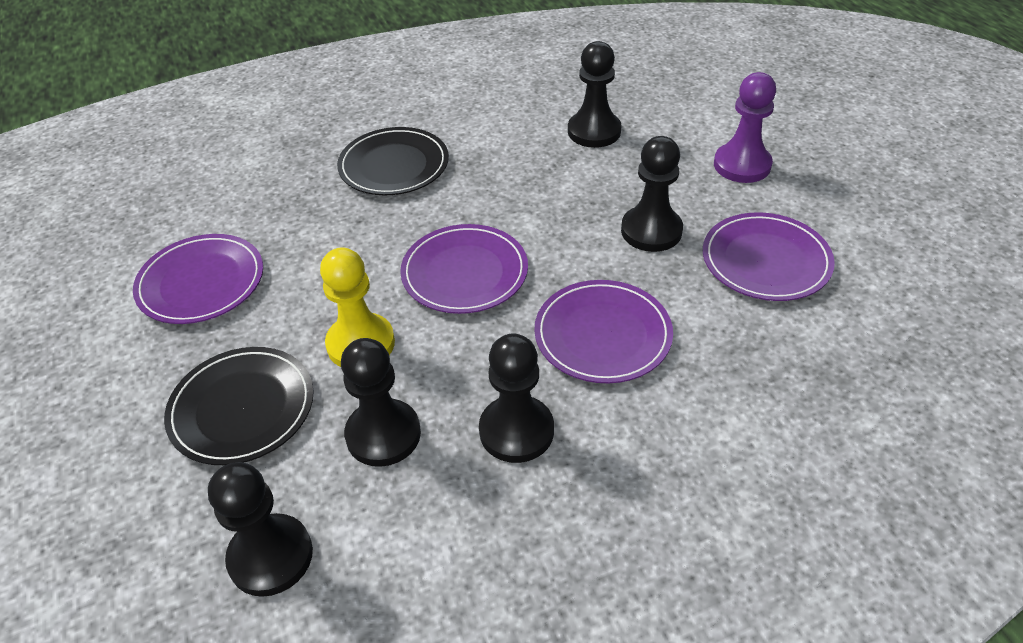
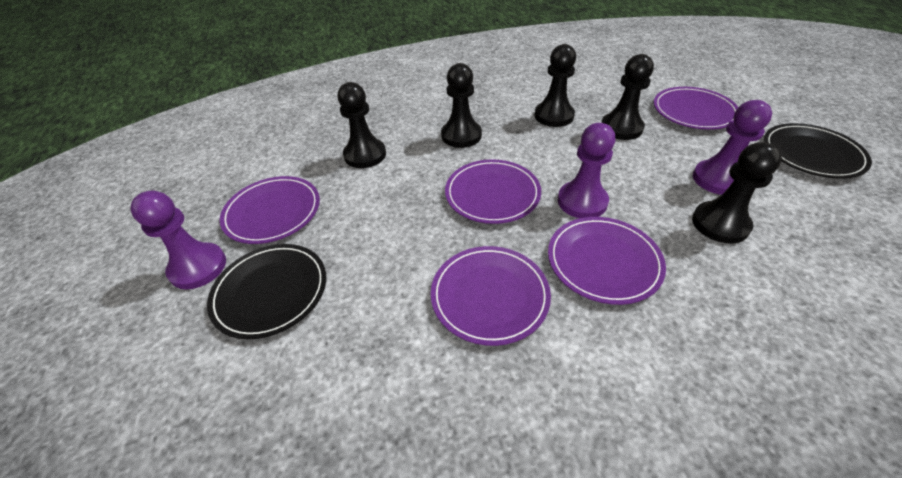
purple pawn: 1 -> 3
purple plate: 4 -> 5
yellow pawn: 1 -> 0

